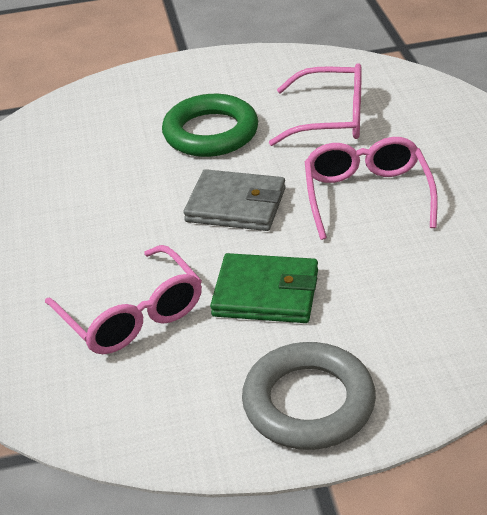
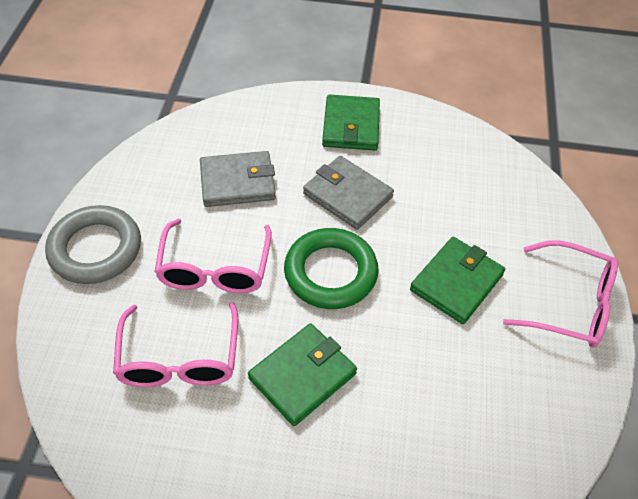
green wallet: 1 -> 3
grey wallet: 1 -> 2

